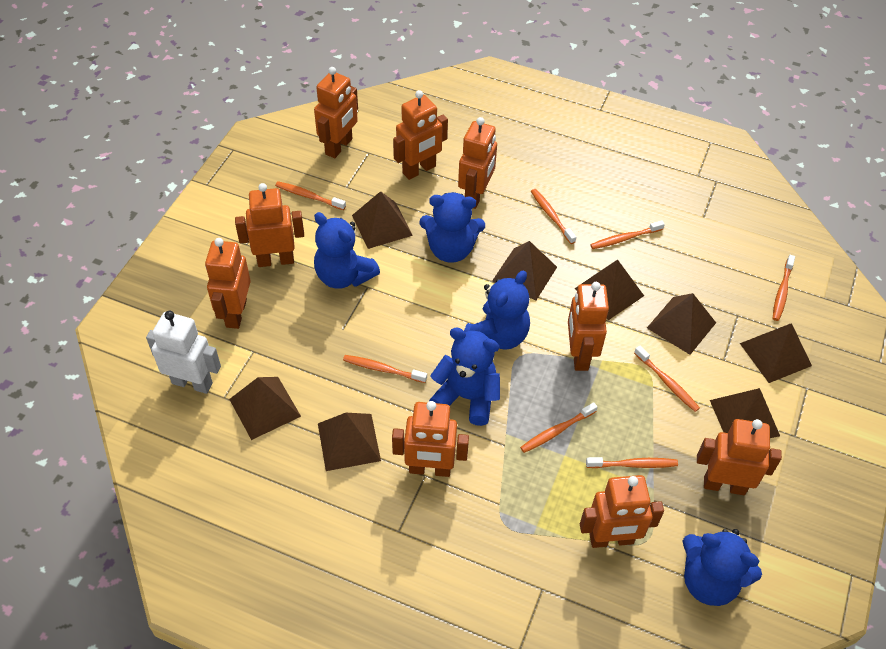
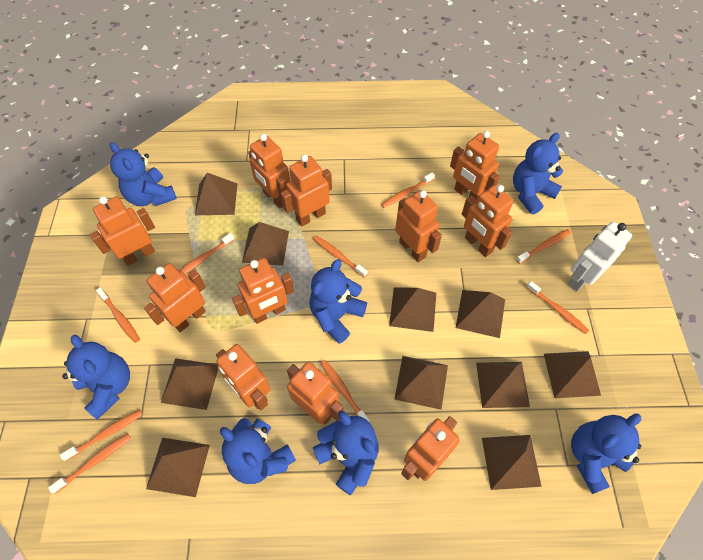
blue teddy bear: 5 -> 7
brown pyramid: 8 -> 10
orange robot: 9 -> 11
orange toothbrush: 8 -> 9

